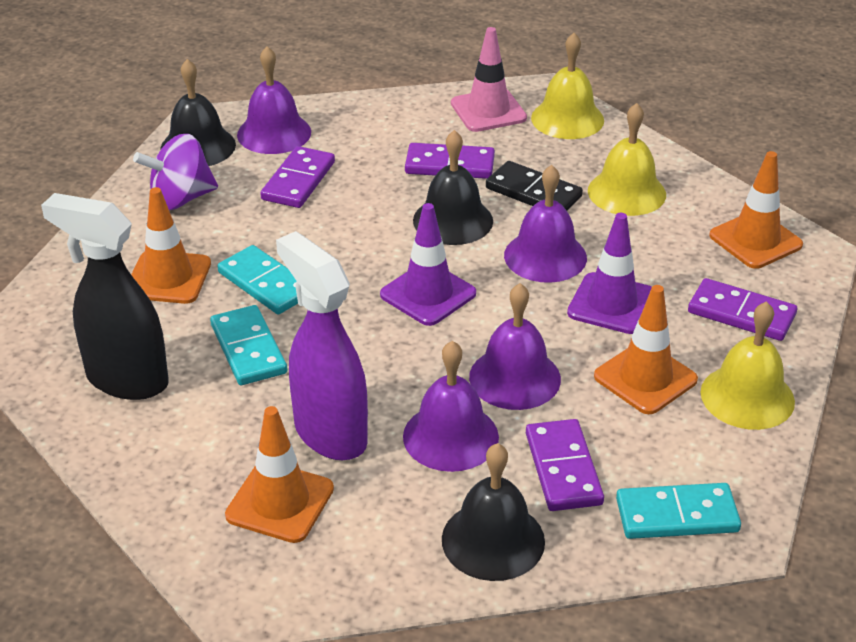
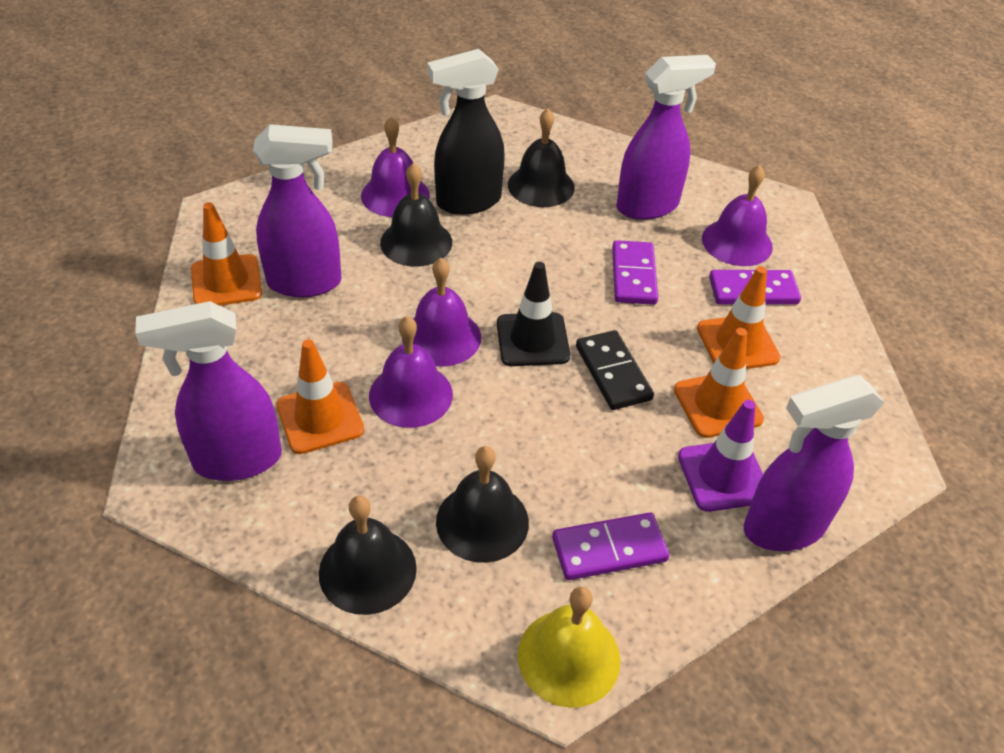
black bell: 3 -> 4
black traffic cone: 0 -> 1
pink traffic cone: 1 -> 0
purple domino: 4 -> 3
purple spinning top: 1 -> 0
purple spray bottle: 1 -> 4
purple traffic cone: 2 -> 1
turquoise domino: 3 -> 0
yellow bell: 3 -> 1

